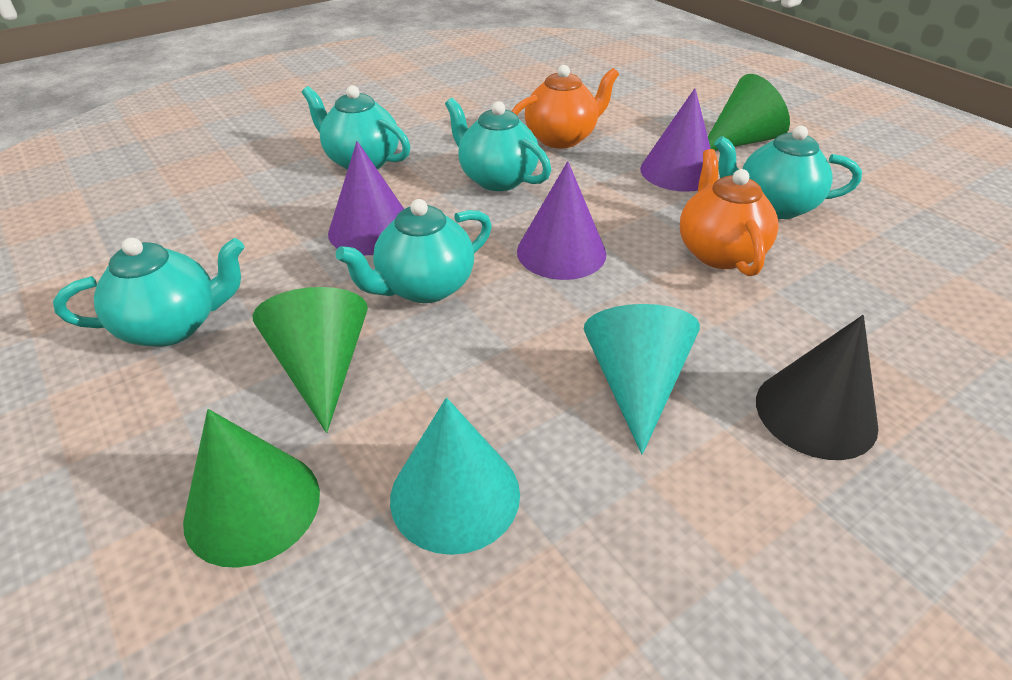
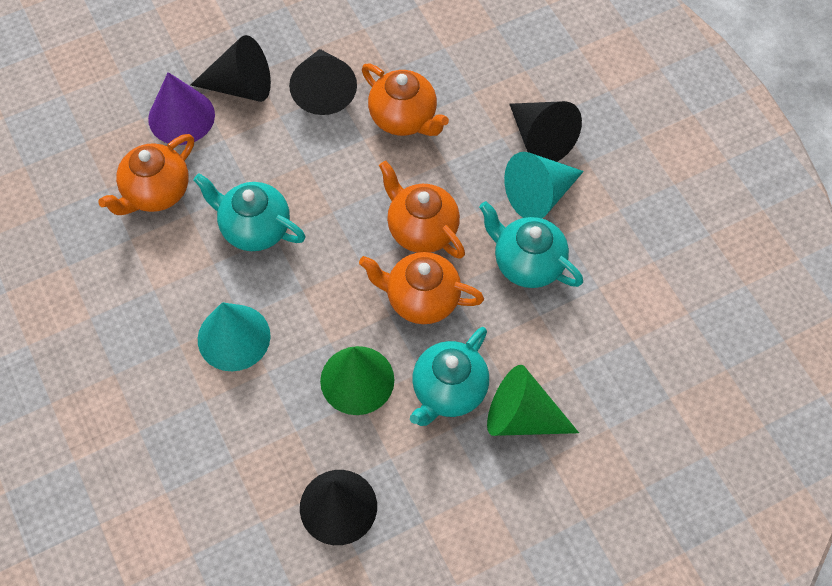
black cone: 1 -> 4
green cone: 3 -> 2
orange teapot: 2 -> 4
purple cone: 3 -> 1
turquoise teapot: 5 -> 3

